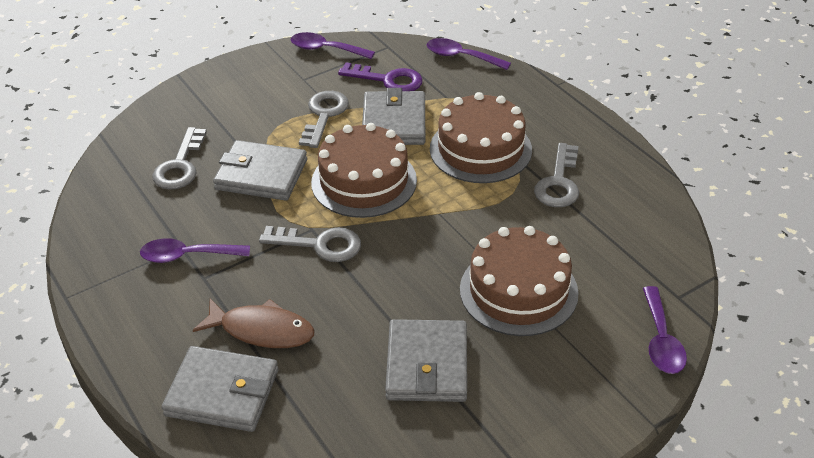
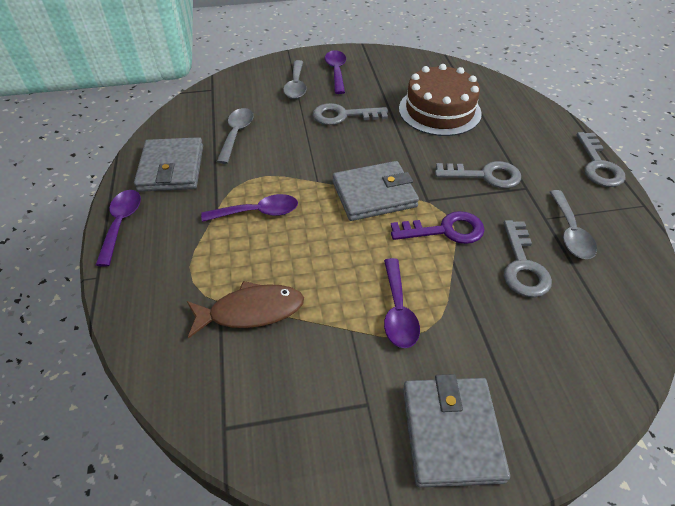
brown cake: 3 -> 1
grey spoon: 0 -> 3
grey wallet: 4 -> 3

